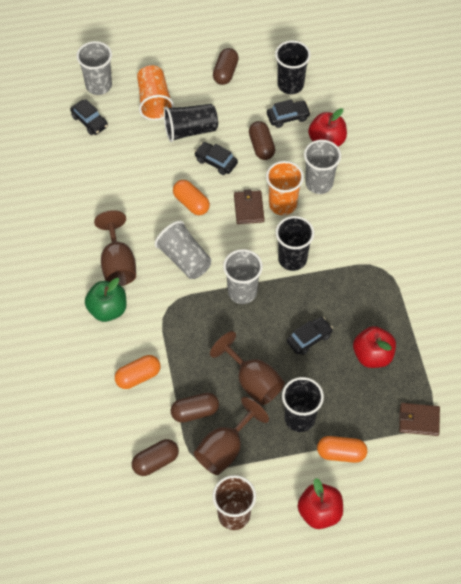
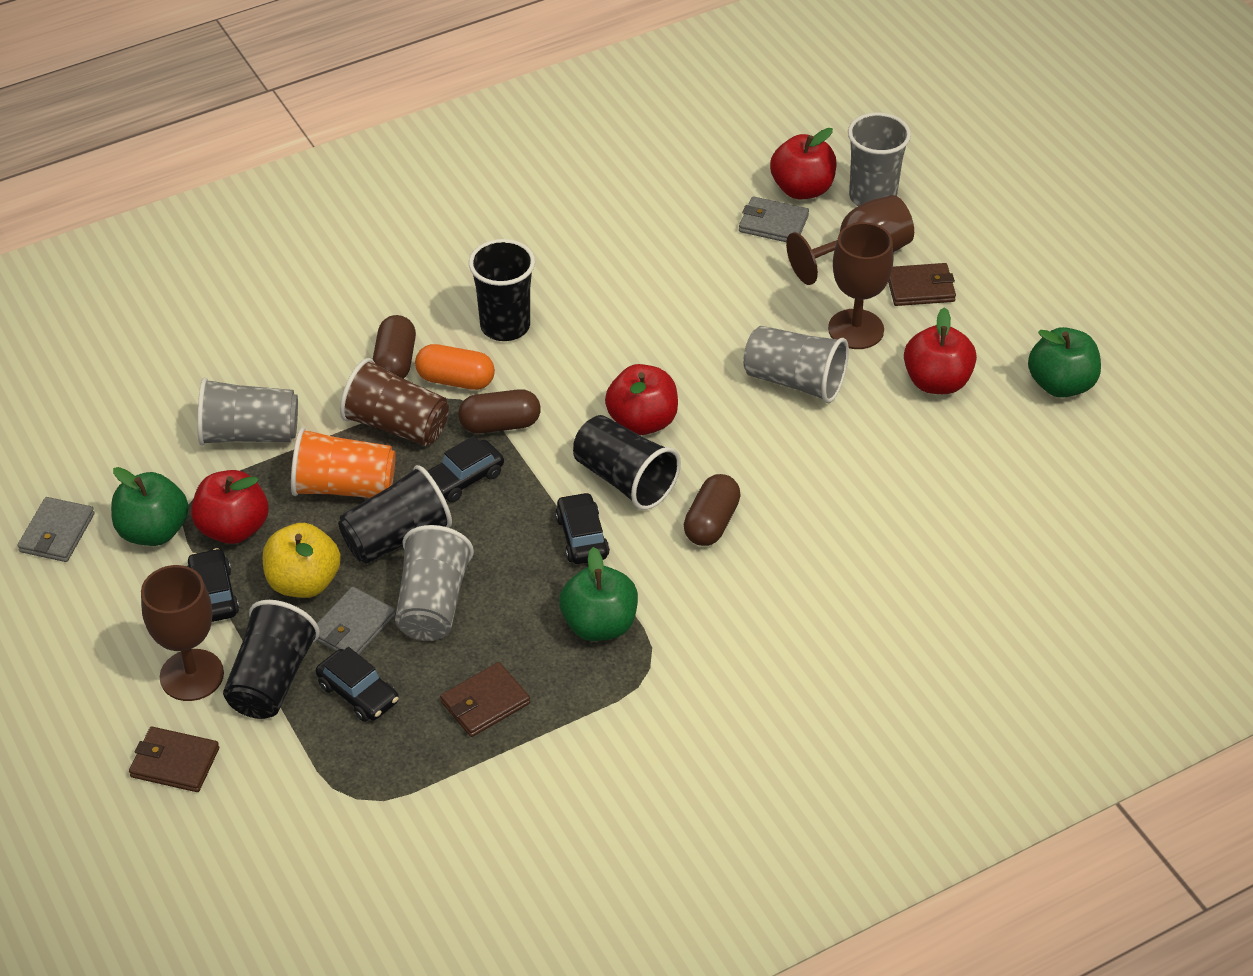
brown capsule: 4 -> 3
brown wallet: 2 -> 3
green apple: 1 -> 3
grey wallet: 0 -> 3
orange capsule: 3 -> 1
orange cup: 2 -> 1
red apple: 3 -> 4
yellow apple: 0 -> 1

